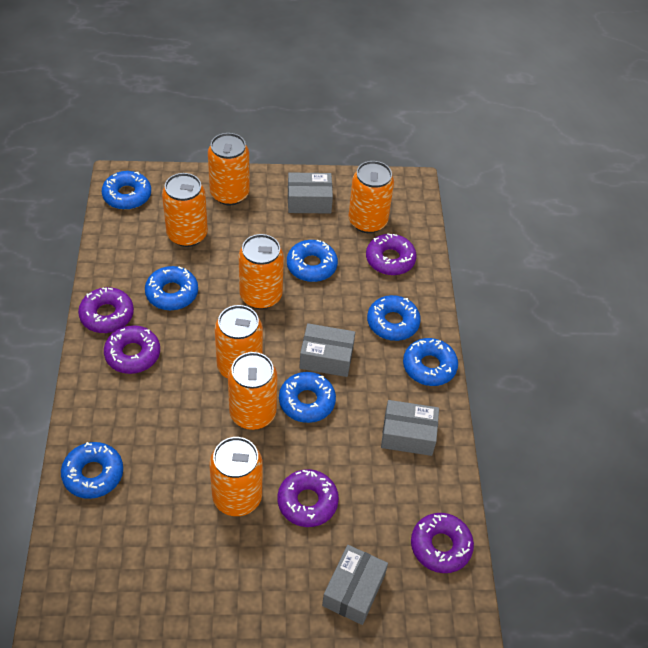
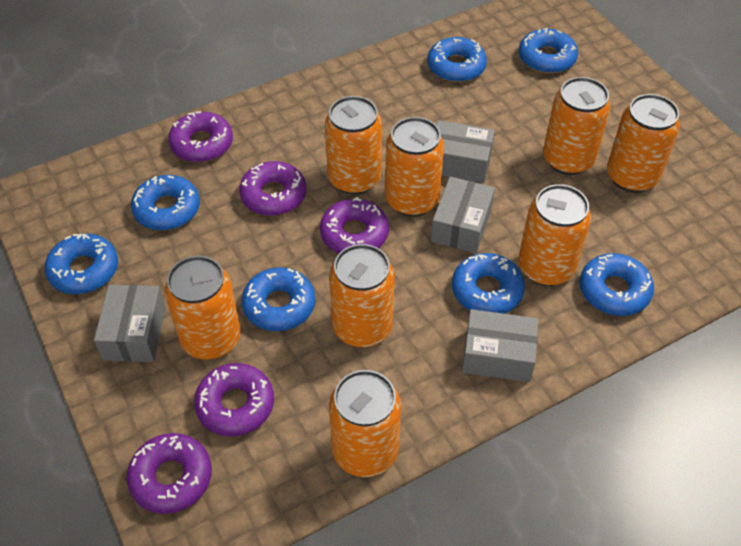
orange can: 7 -> 8

